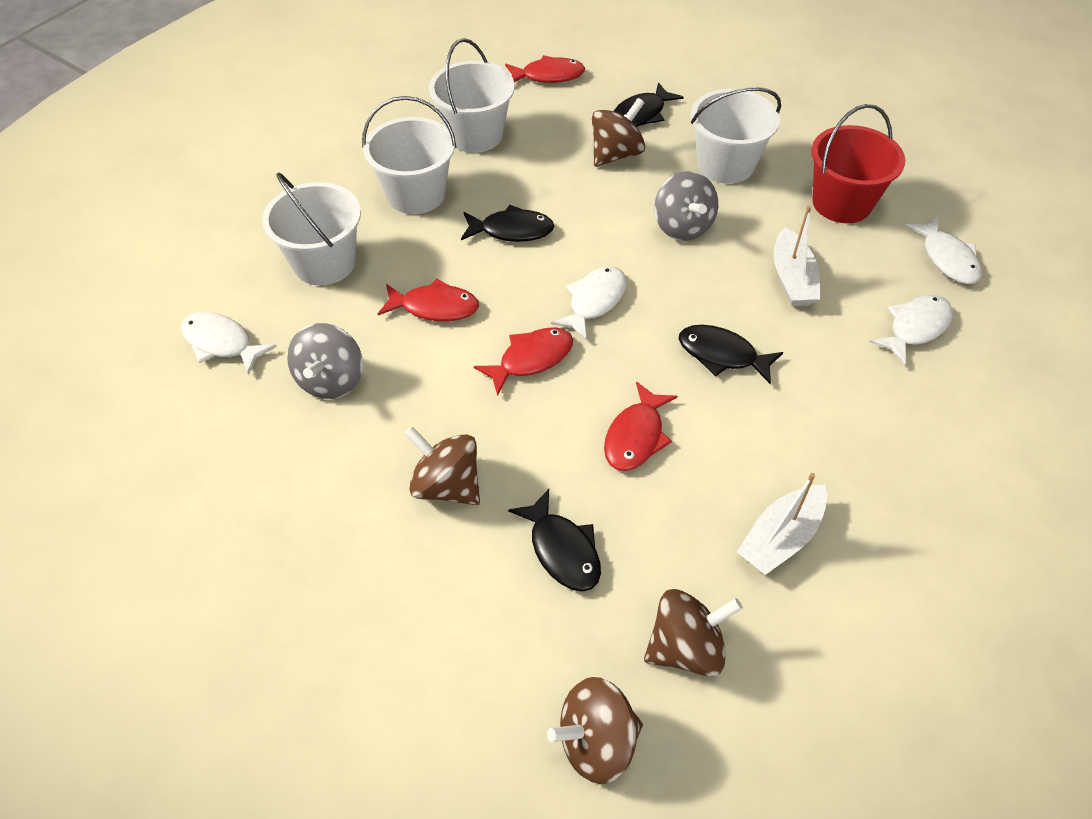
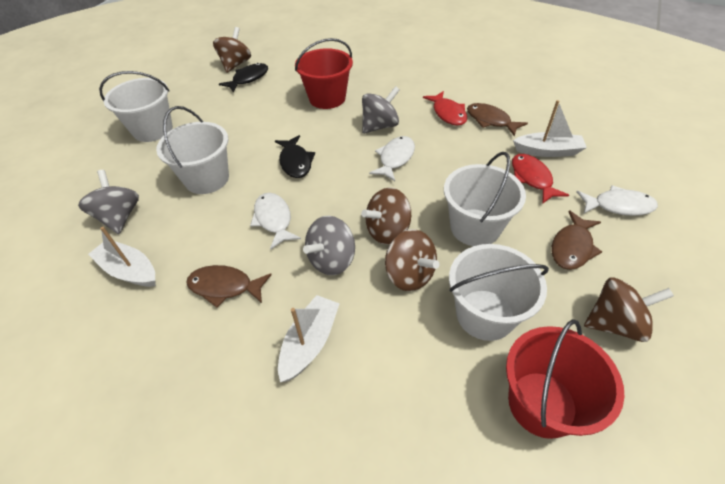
black fish: 4 -> 2
brown fish: 0 -> 3
grey spinning top: 2 -> 3
red bucket: 1 -> 2
red fish: 4 -> 2
white boat: 2 -> 3
white fish: 4 -> 3

